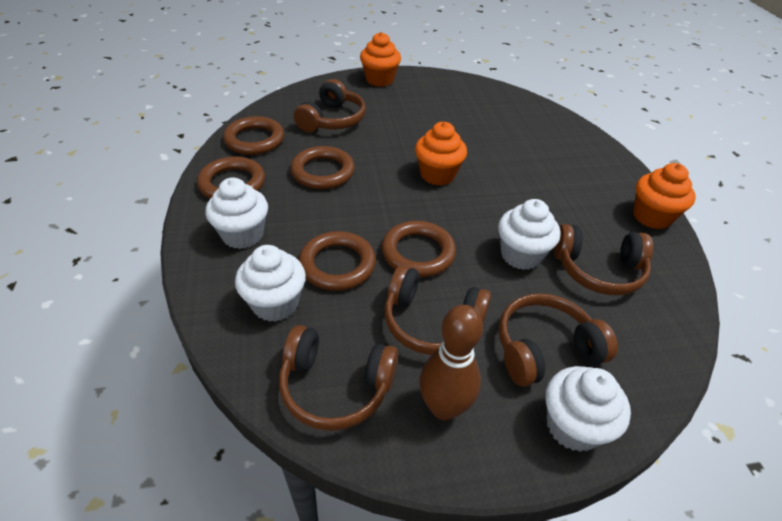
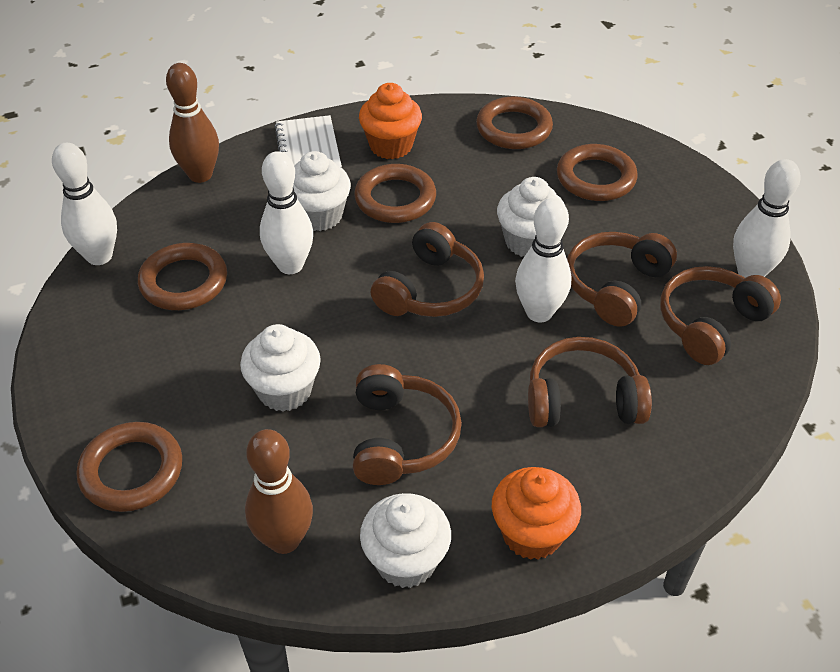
brown bowling pin: 1 -> 2
orange cupcake: 3 -> 2
white bowling pin: 0 -> 4
white notebook: 0 -> 1

